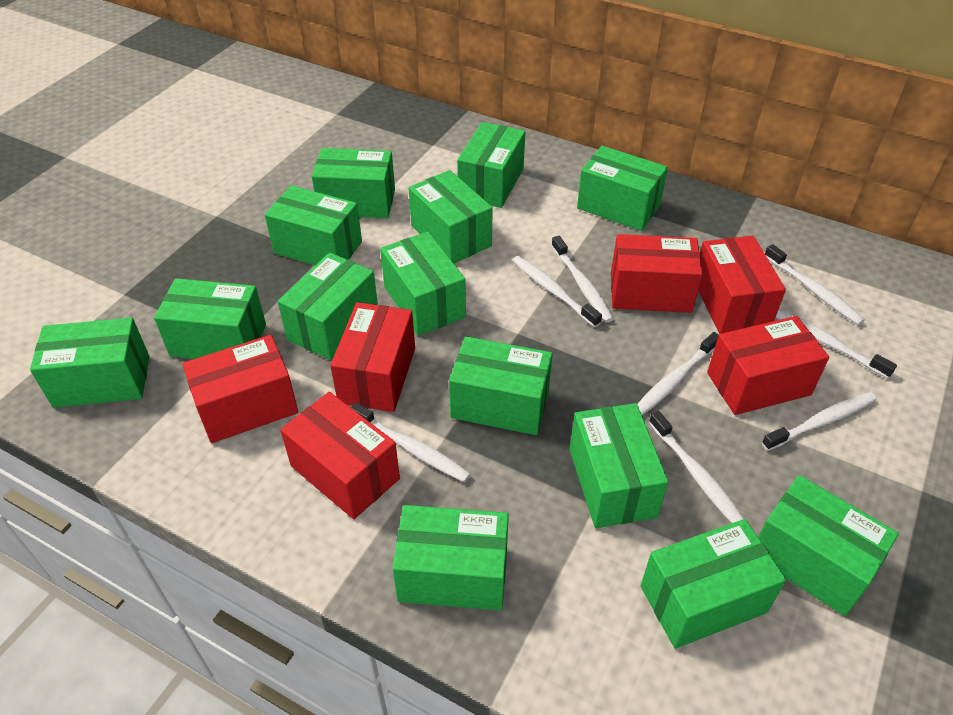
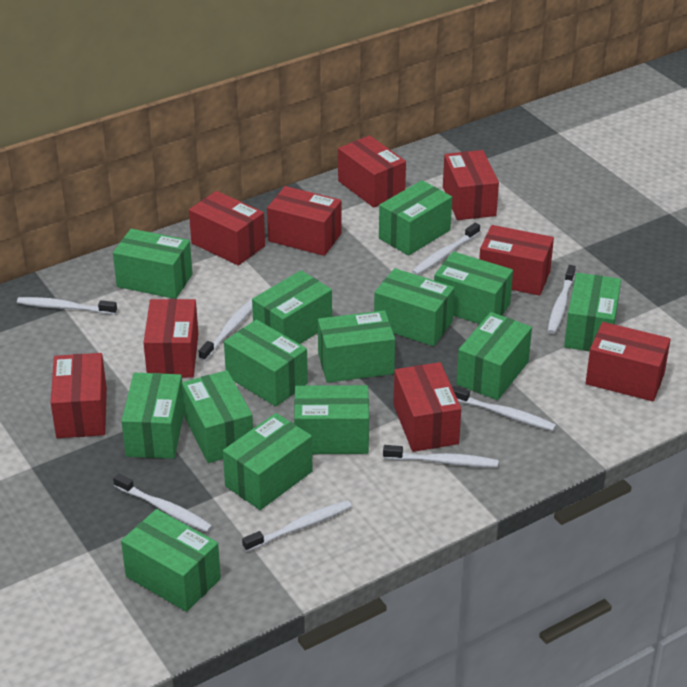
red box: 6 -> 9

